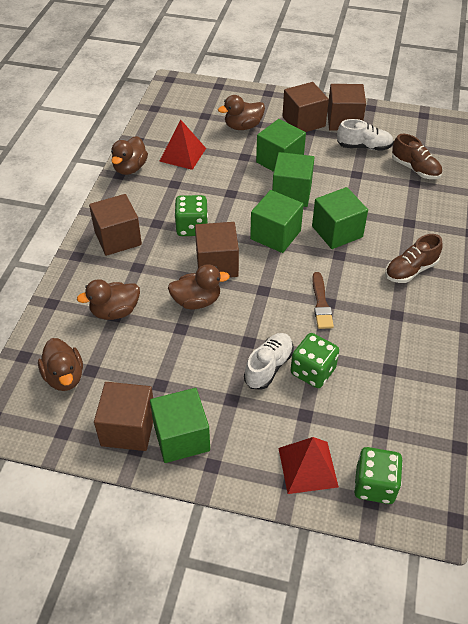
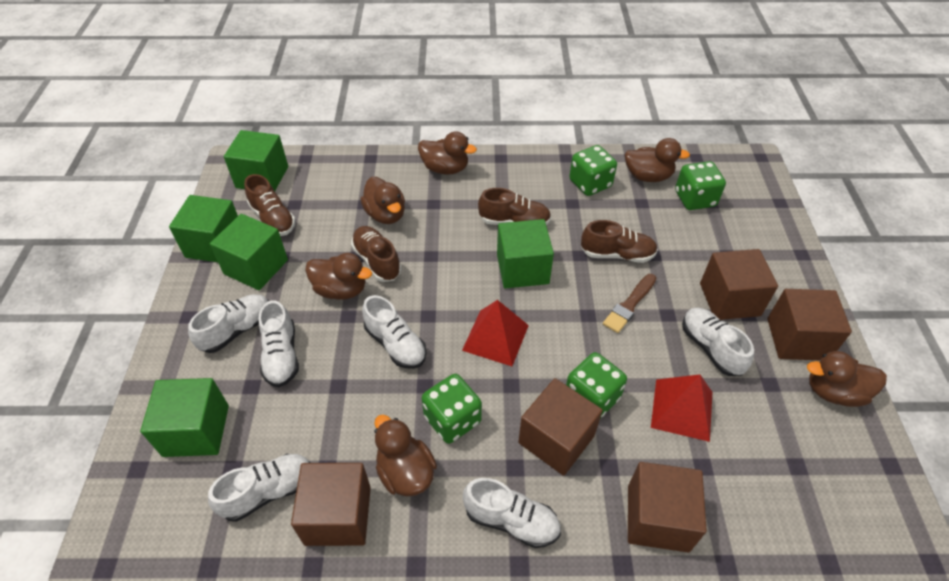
brown duck: 5 -> 6
brown shoe: 2 -> 4
green dice: 3 -> 4
white shoe: 2 -> 6

